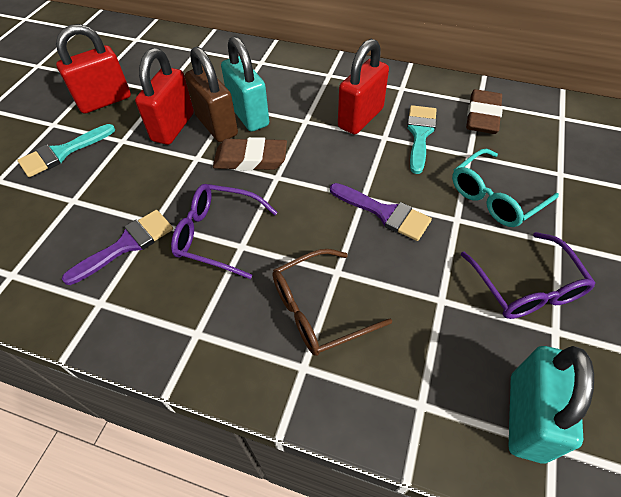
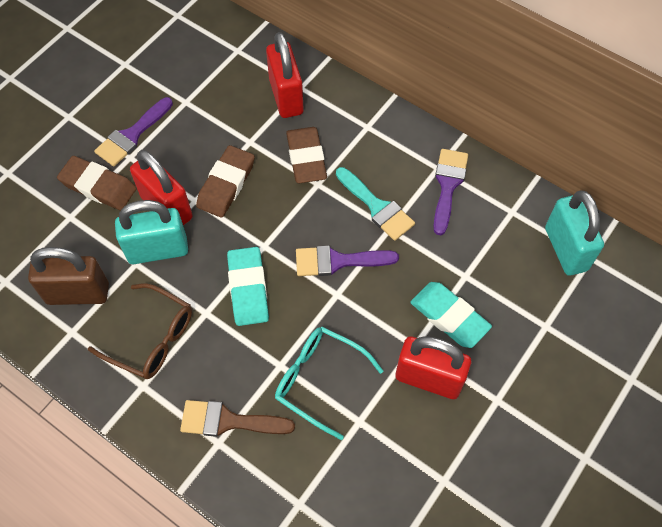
brown brush: 0 -> 1
brown eraser: 2 -> 3
purple brush: 2 -> 3
purple glasses: 2 -> 0
turquoise brush: 2 -> 1
turquoise eraser: 0 -> 2

